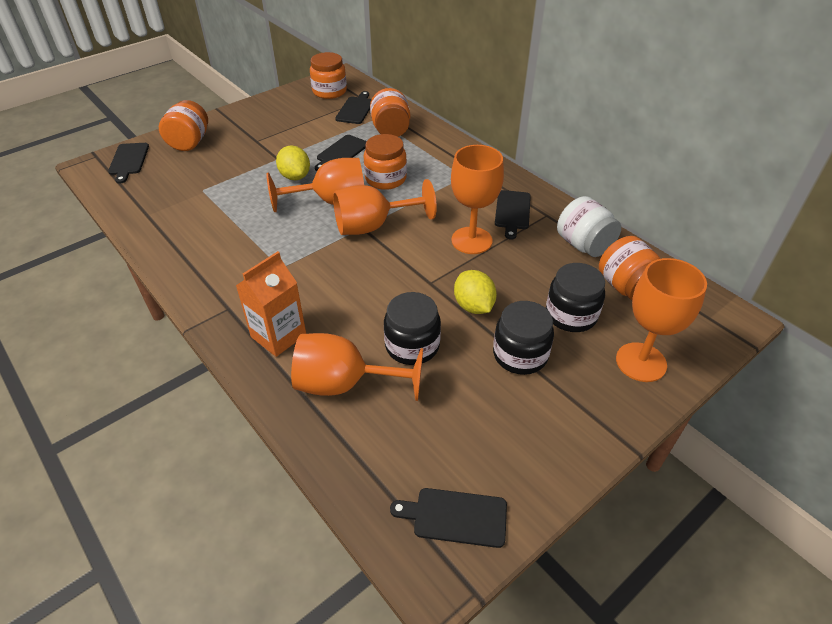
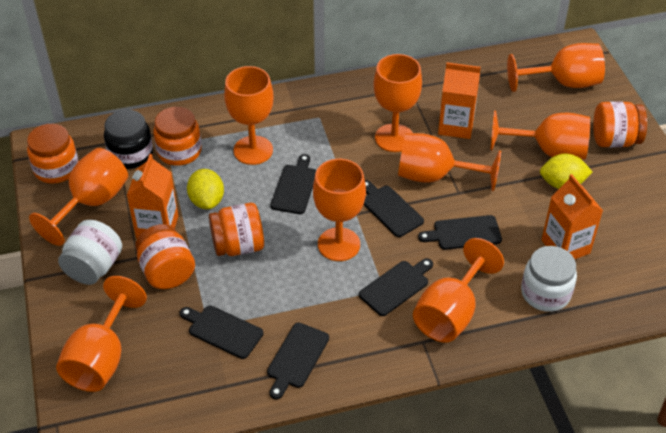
black cutting board: 5 -> 6
black jar: 3 -> 1
orange carton: 1 -> 3
orange goblet: 5 -> 9
white jar: 1 -> 2

